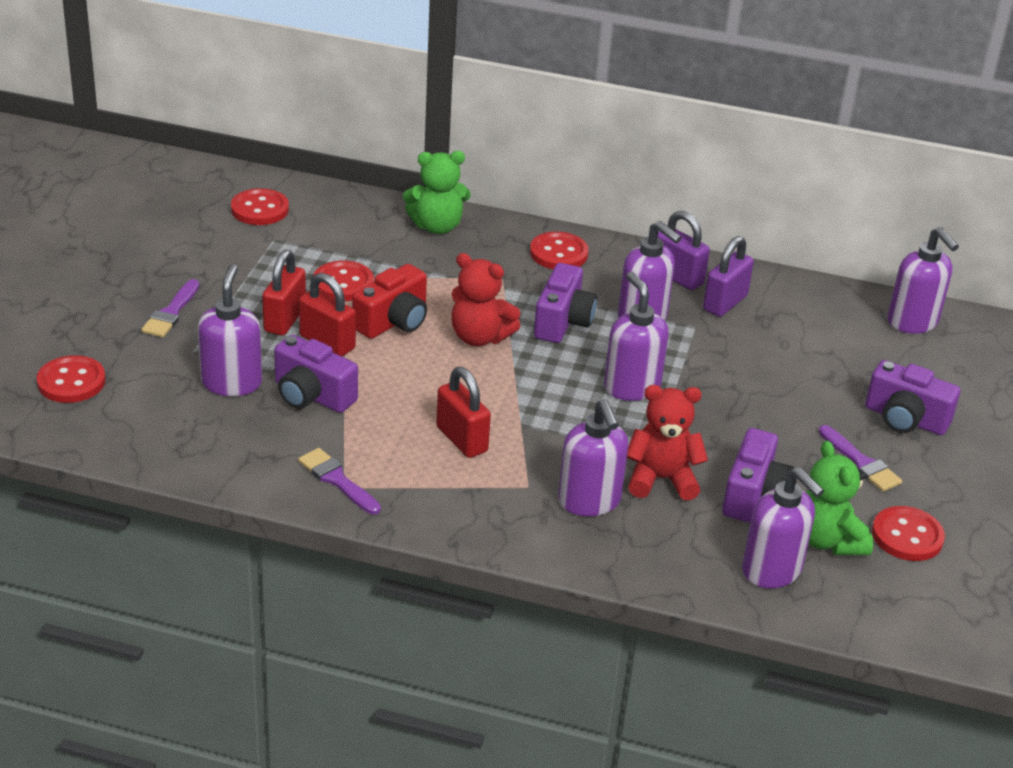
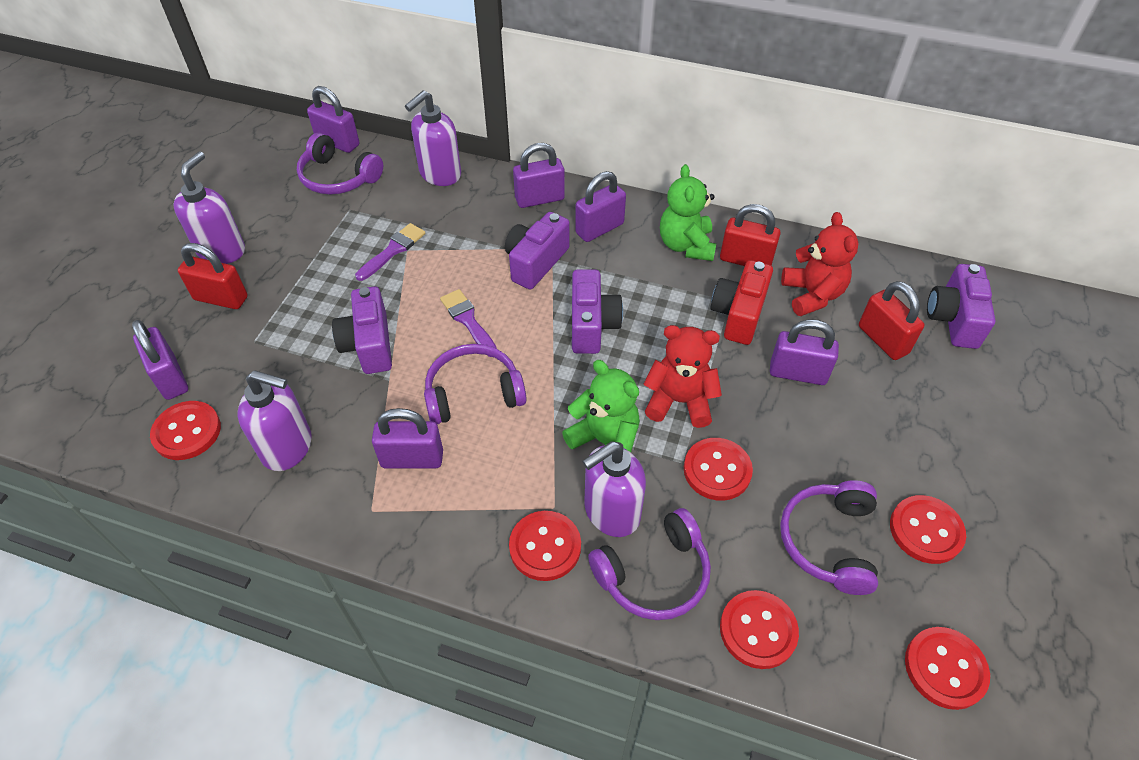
purple brush: 3 -> 2
purple headphones: 0 -> 4
purple padlock: 2 -> 6
purple soap dispenser: 6 -> 4
red button: 5 -> 6

